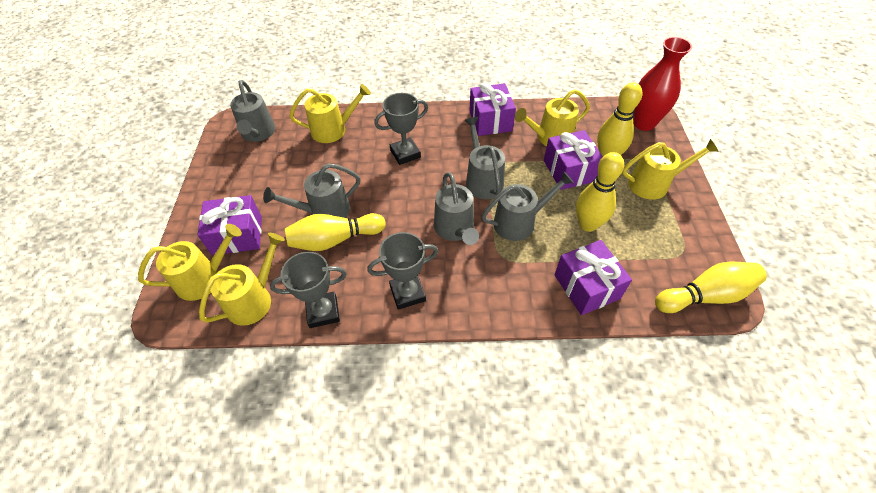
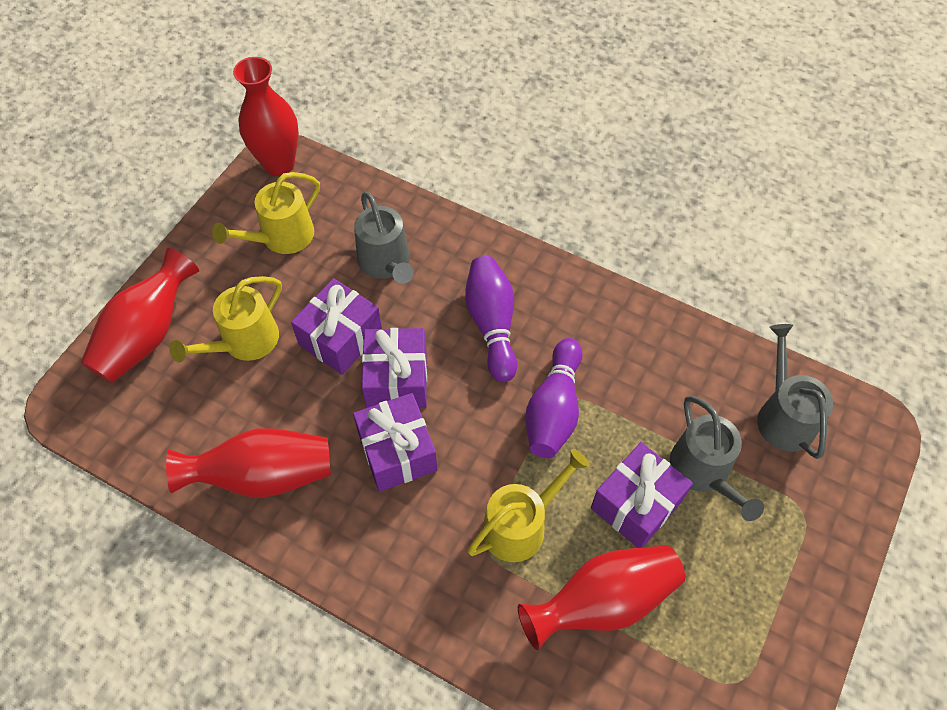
grey trophy: 3 -> 0
grey watering can: 5 -> 3
purple bowling pin: 0 -> 2
red vase: 1 -> 4
yellow bowling pin: 4 -> 0
yellow watering can: 5 -> 3

